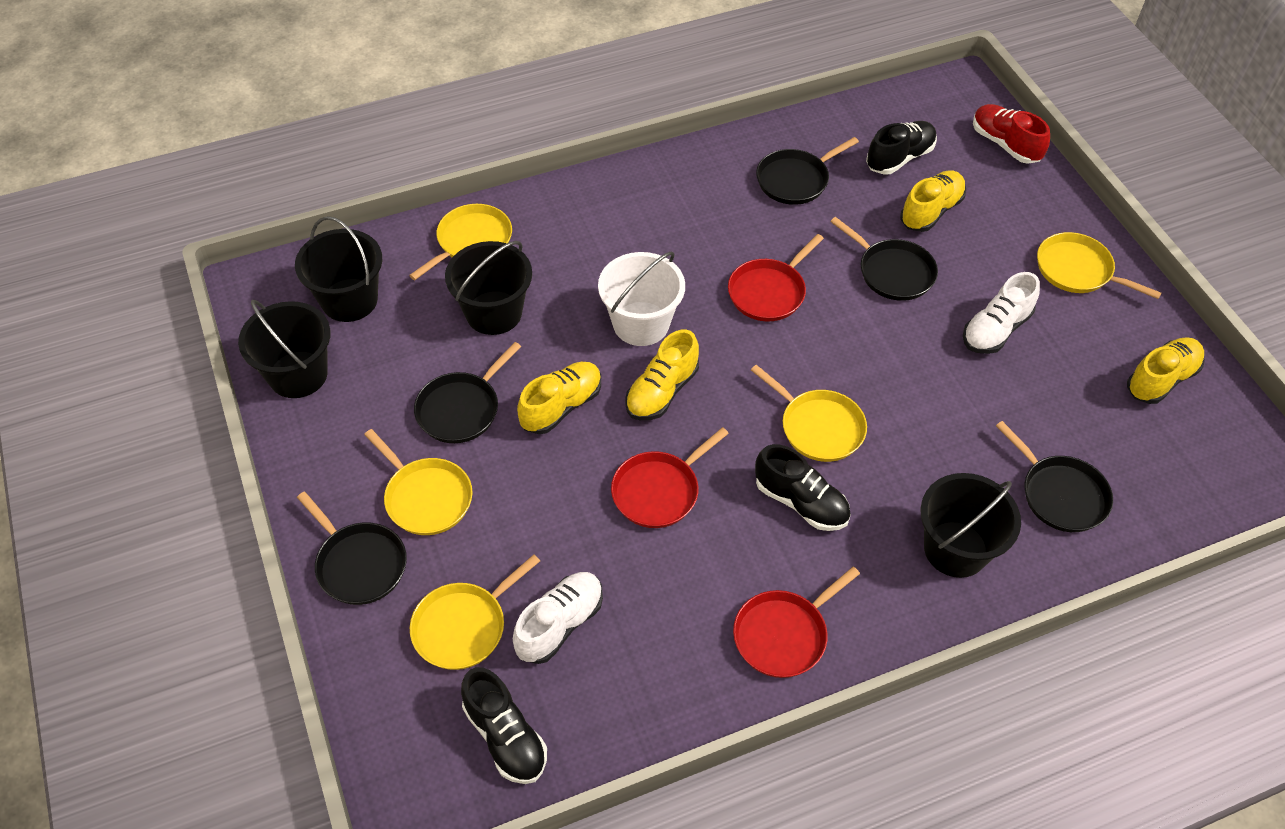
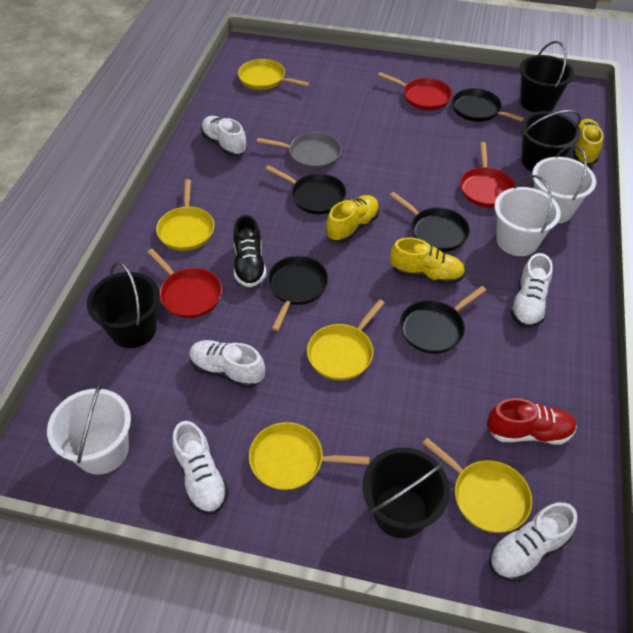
black shoe: 3 -> 1
grey pan: 0 -> 1
white bucket: 1 -> 3
white shoe: 2 -> 5
yellow shoe: 4 -> 3

